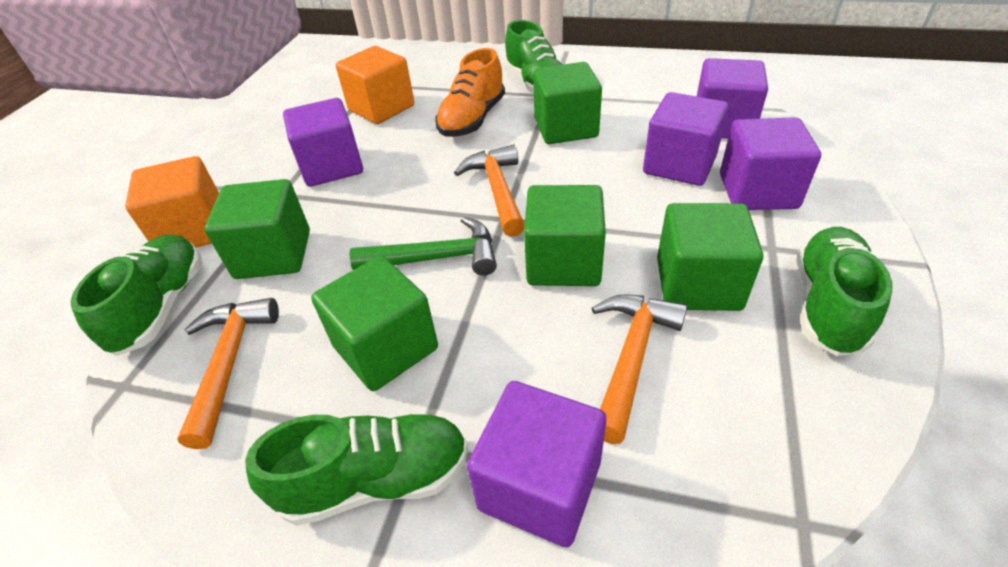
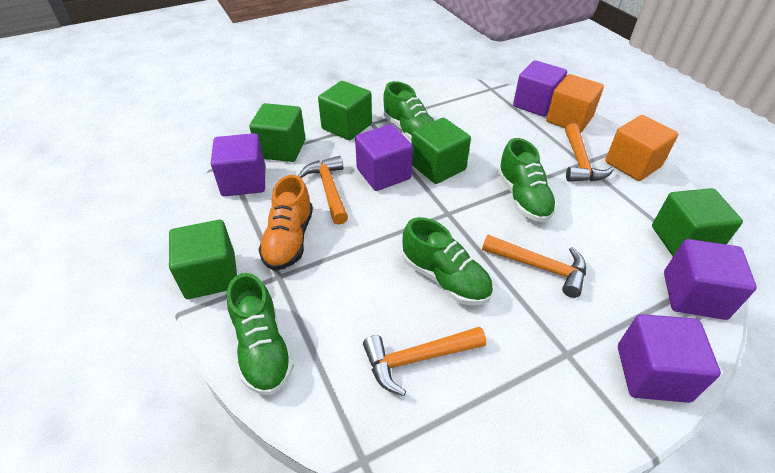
green hammer: 1 -> 0
orange hammer: 3 -> 4

